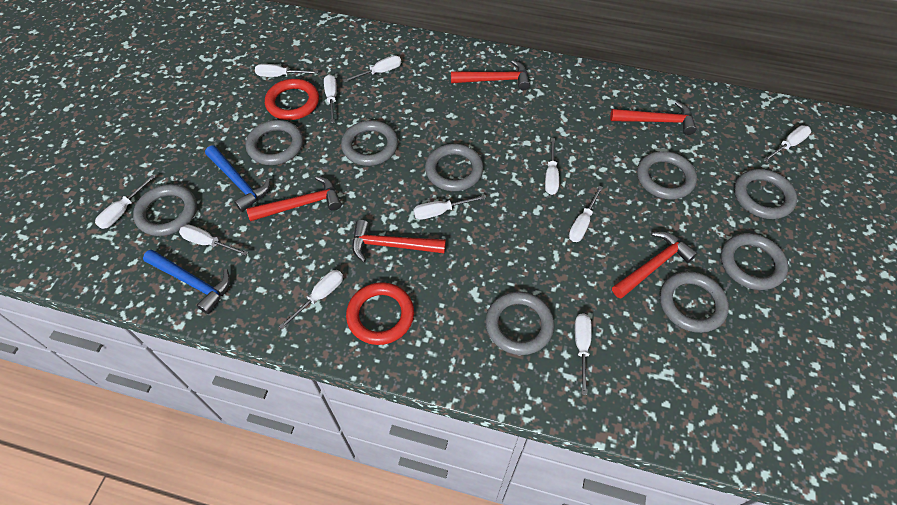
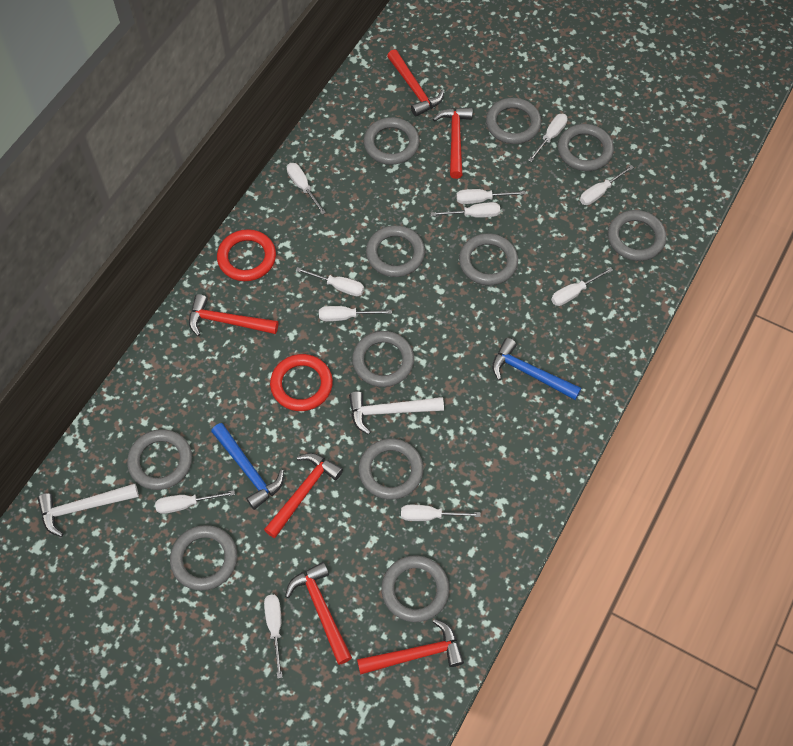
grey ring: 9 -> 11
red hammer: 5 -> 6
white hammer: 0 -> 2

